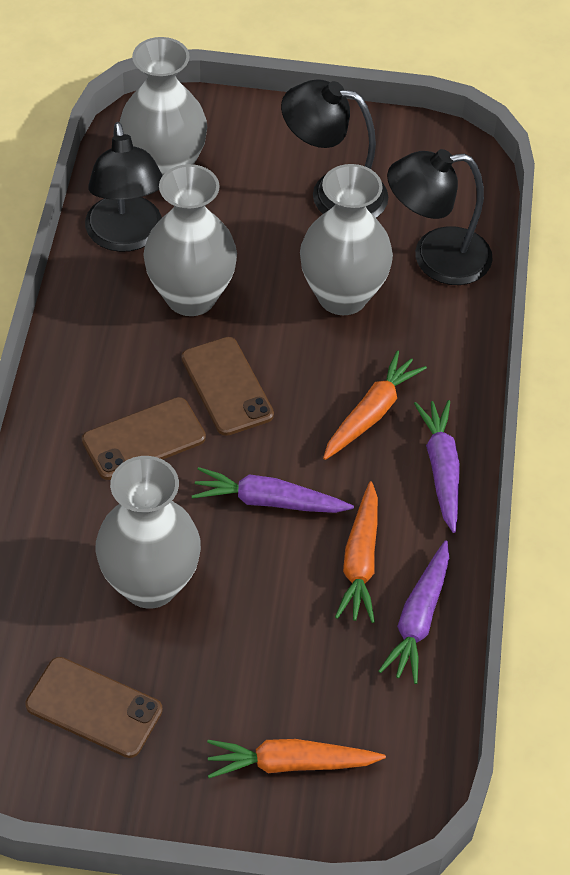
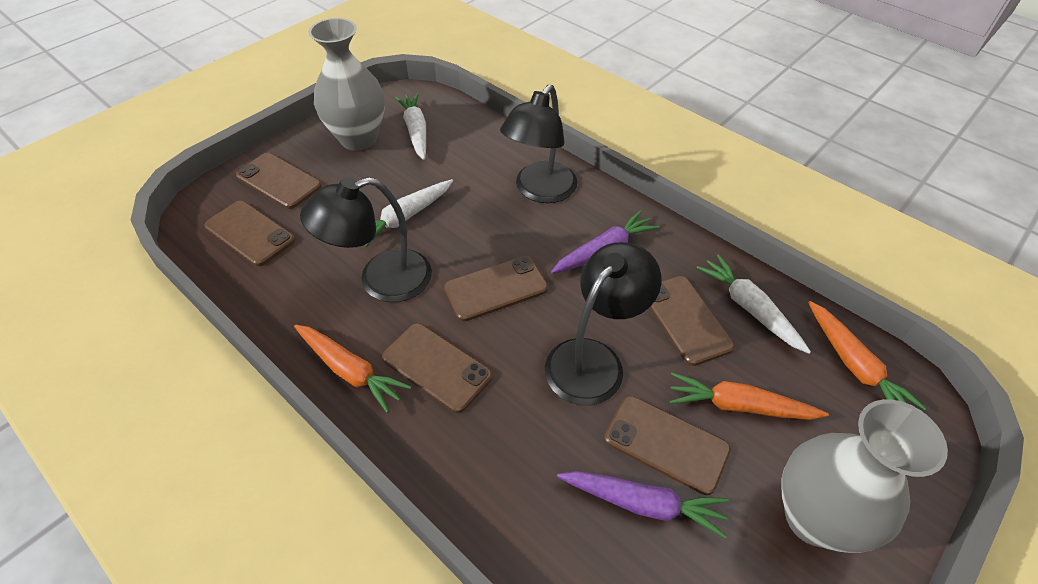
brown phone: 3 -> 6
grey vase: 4 -> 2
purple carrot: 3 -> 2
white carrot: 0 -> 3

